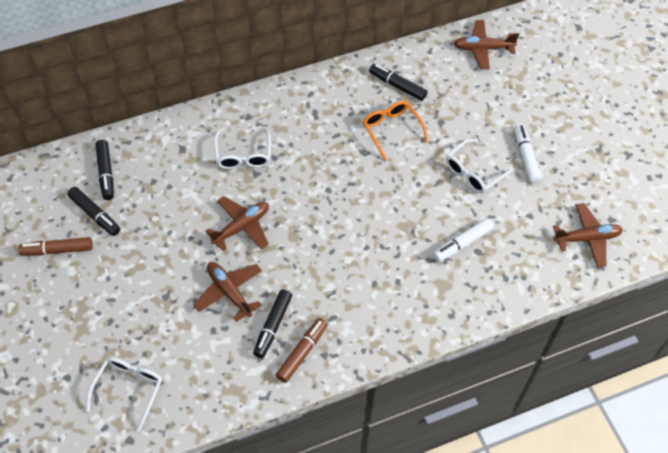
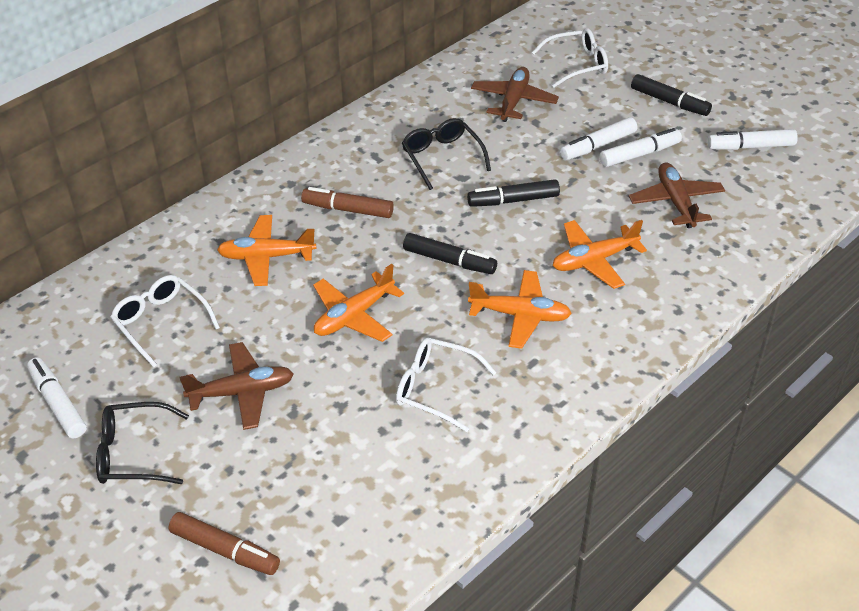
black glasses: 0 -> 2
black marker: 4 -> 3
brown plane: 4 -> 3
orange glasses: 1 -> 0
orange plane: 0 -> 4
white marker: 2 -> 4

